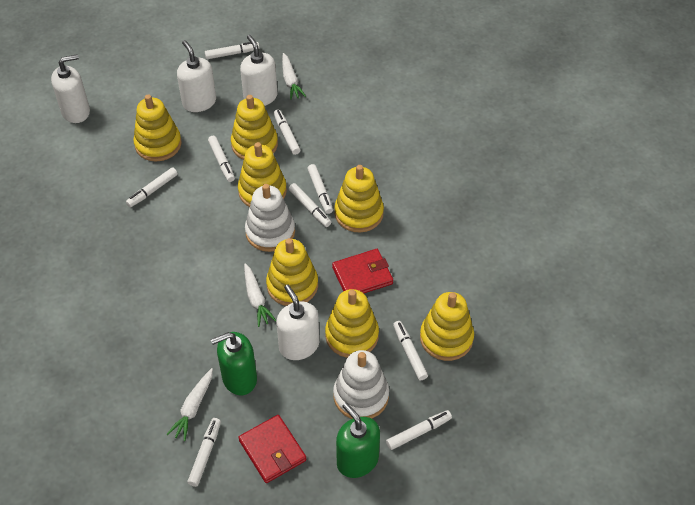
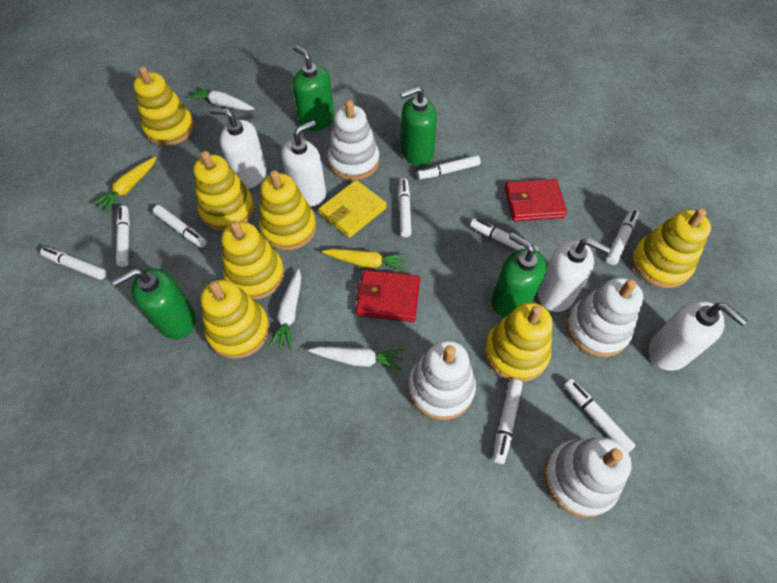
green soap dispenser: 2 -> 4
white stacking toy: 2 -> 4
yellow carrot: 0 -> 2
yellow wallet: 0 -> 1

